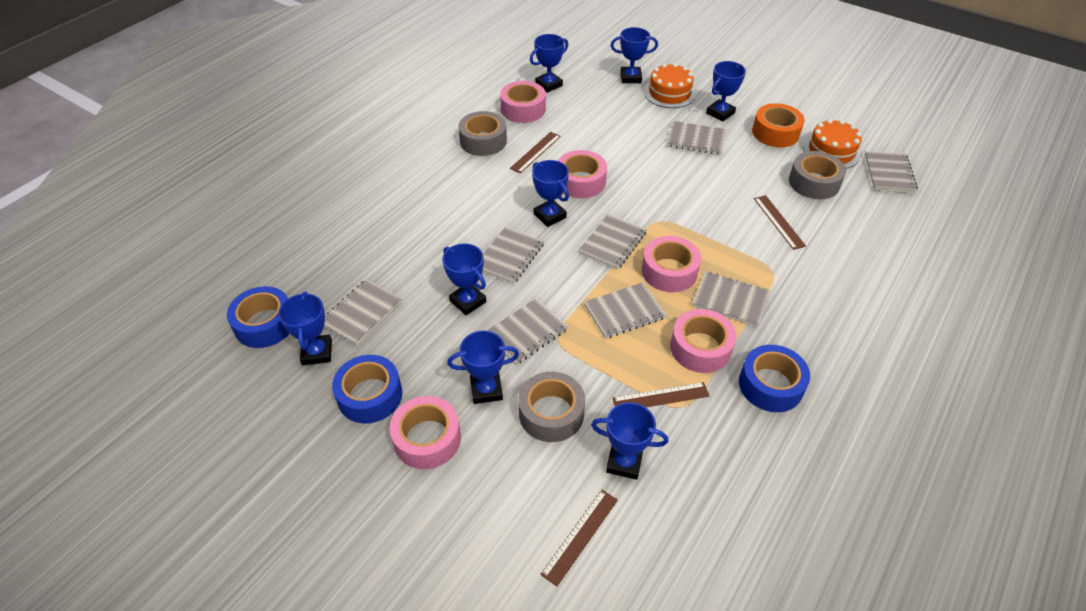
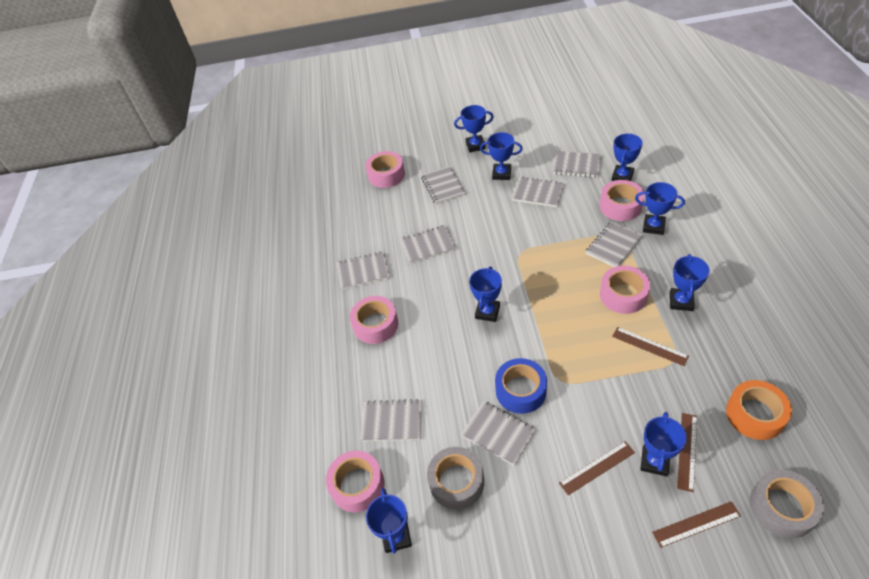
blue tape: 3 -> 1
grey tape: 3 -> 2
orange cake: 2 -> 0

